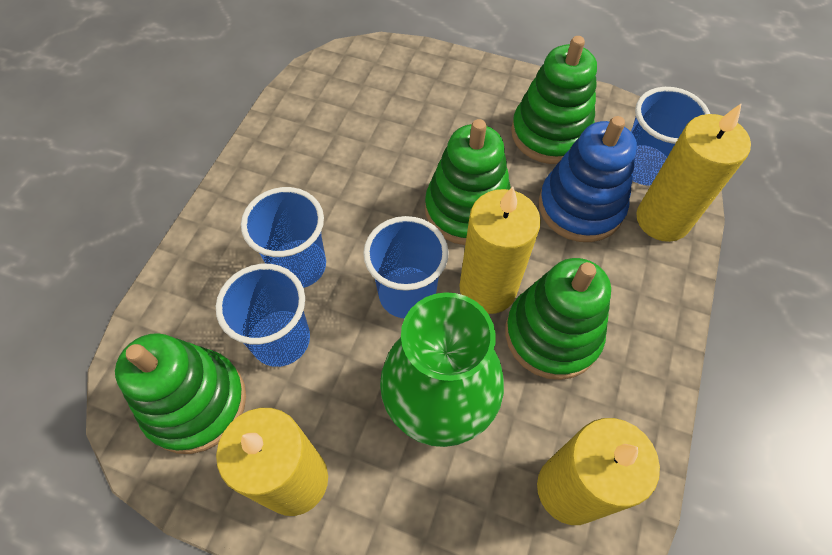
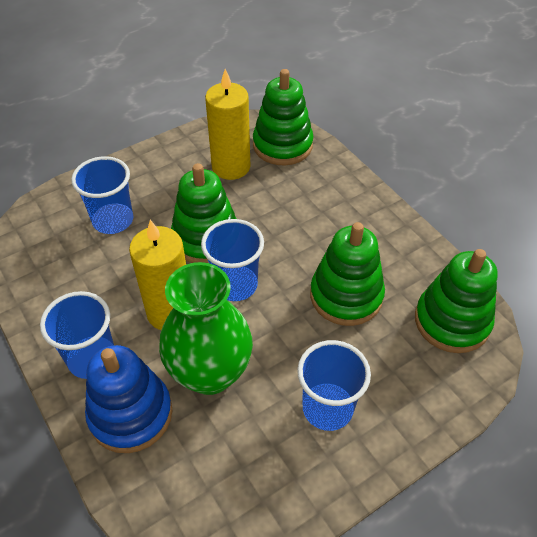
yellow candle: 4 -> 2

